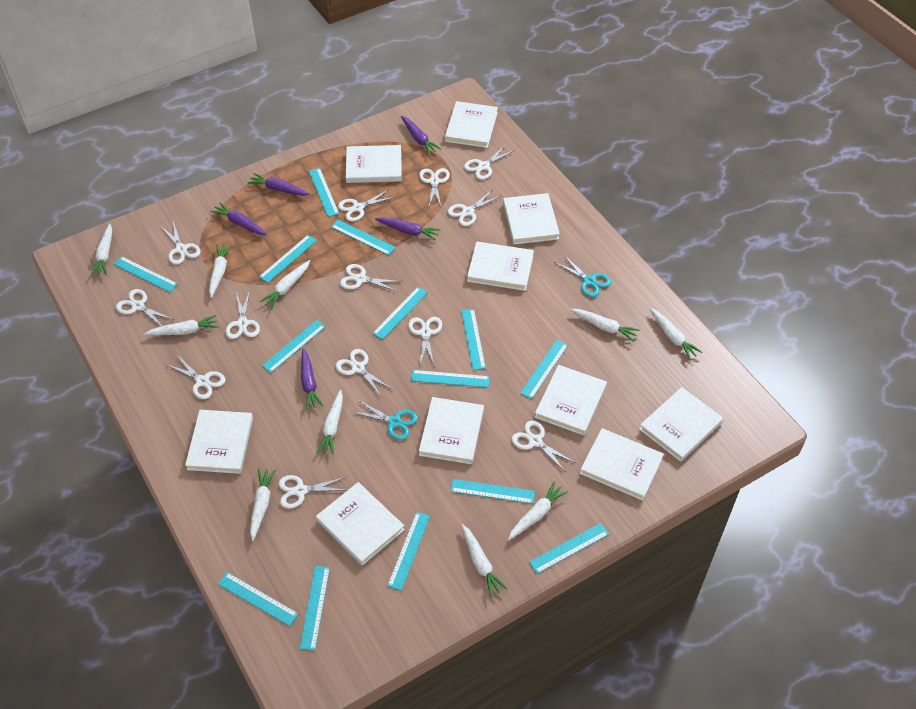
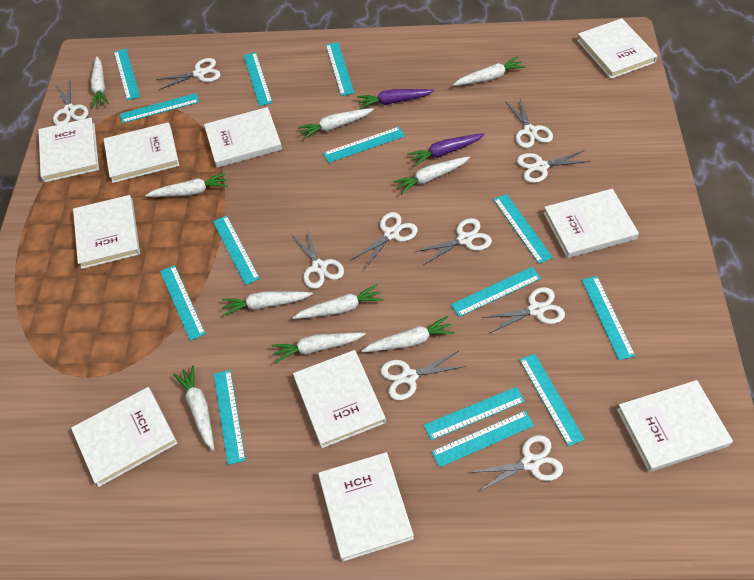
purple carrot: 5 -> 2
turquoise scissors: 2 -> 0
white scissors: 13 -> 10

